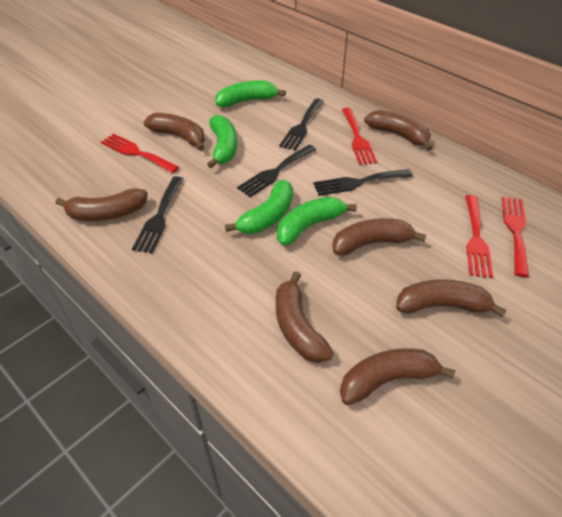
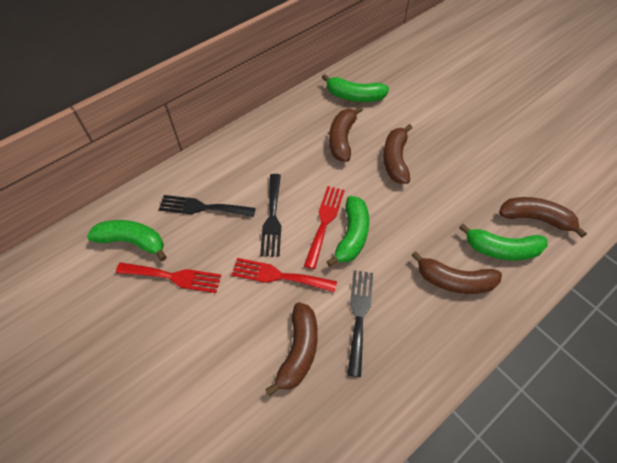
black fork: 4 -> 3
brown banana: 7 -> 5
red fork: 4 -> 3

